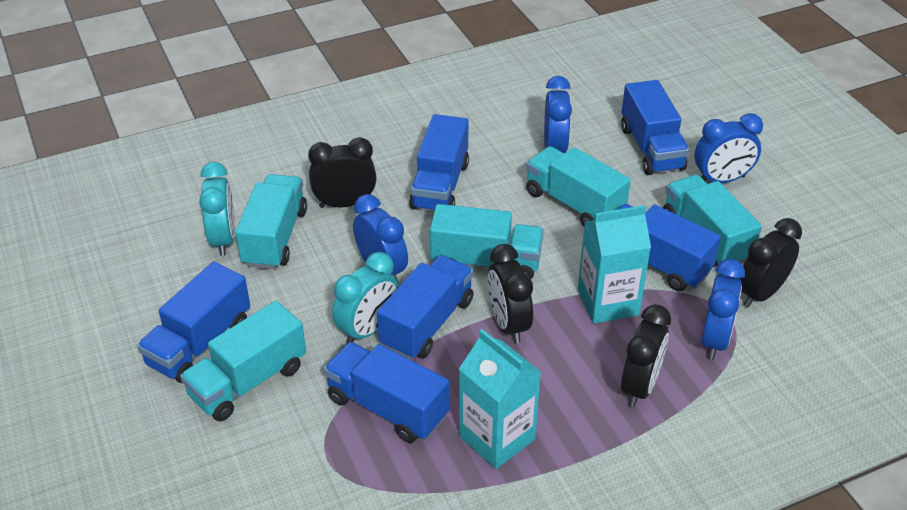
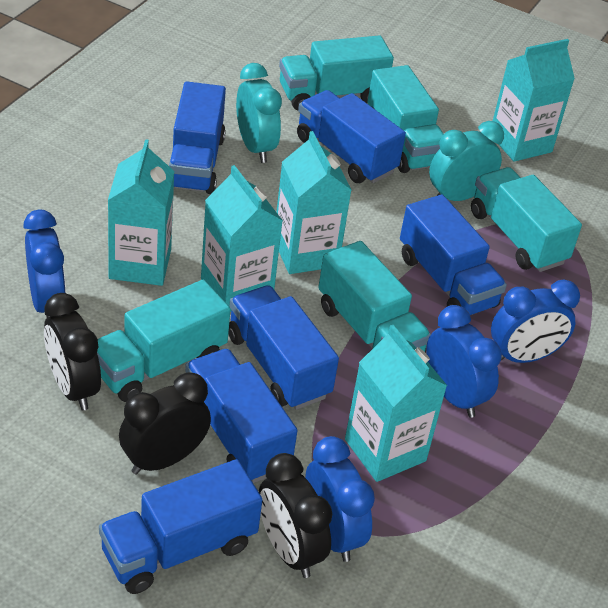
black clock: 4 -> 3
turquoise carton: 2 -> 5

